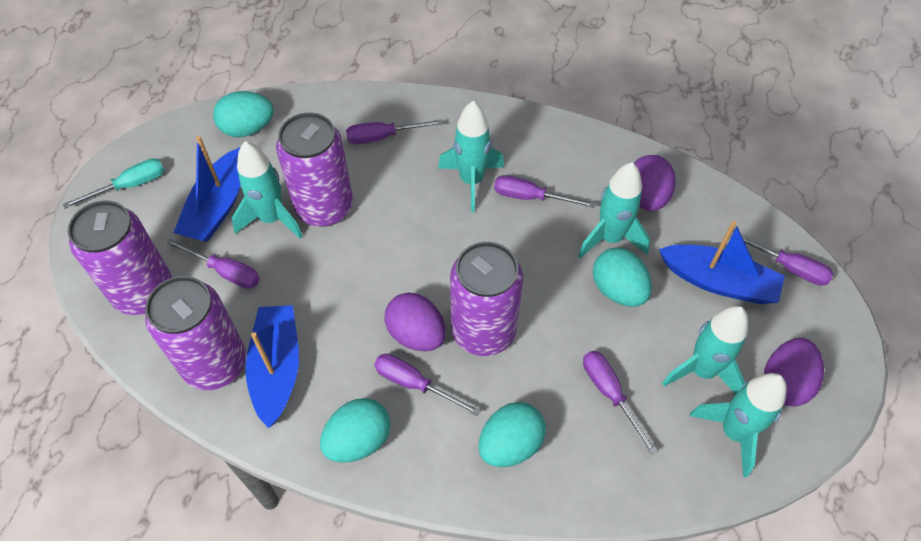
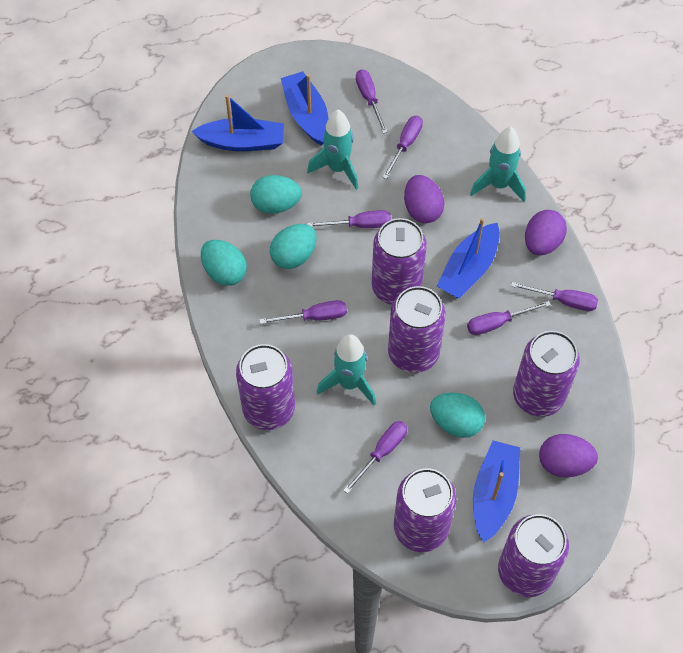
blue boat: 3 -> 4
purple can: 4 -> 6
purple screwdriver: 6 -> 7
turquoise rocket: 5 -> 3
turquoise screwdriver: 1 -> 0

